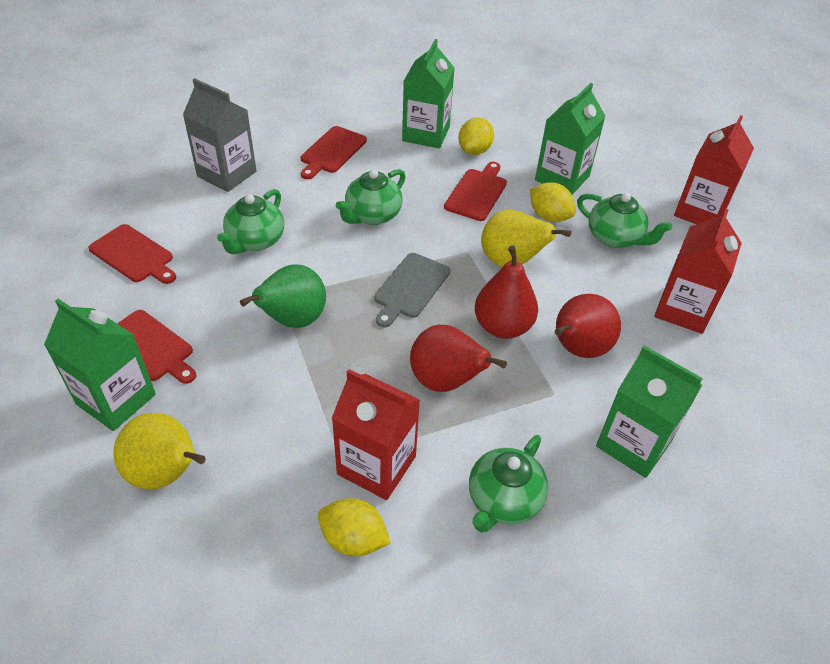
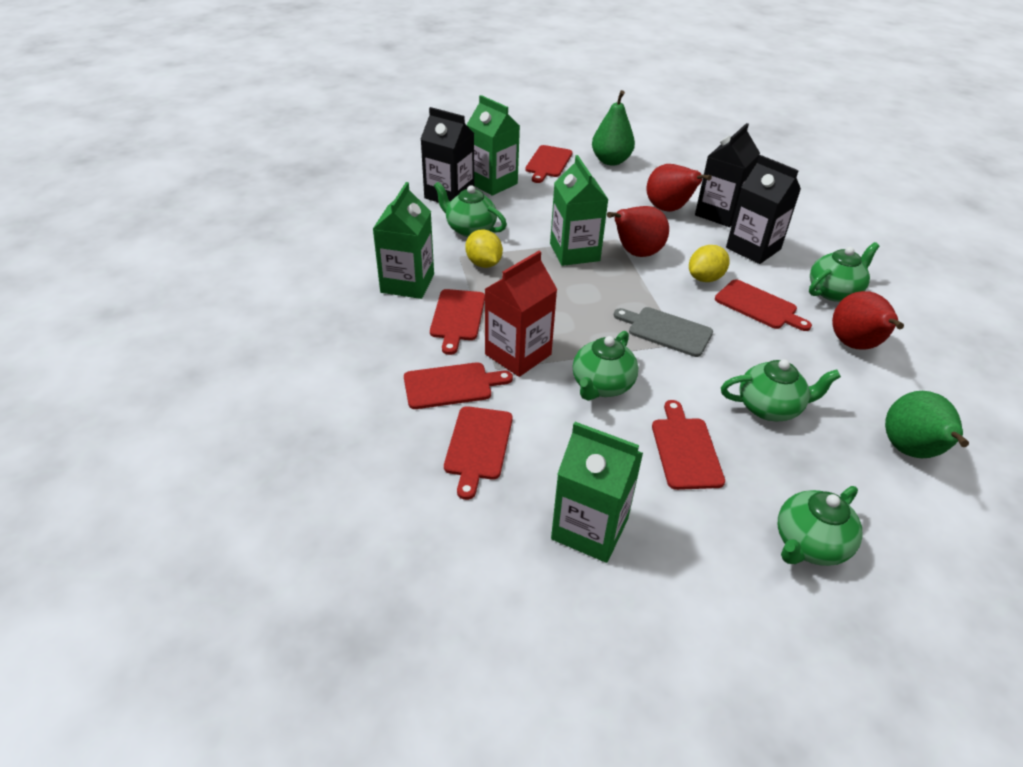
black carton: 0 -> 3
green pear: 1 -> 2
green teapot: 4 -> 5
grey carton: 1 -> 0
red carton: 3 -> 1
red cutting board: 4 -> 6
yellow lemon: 3 -> 2
yellow pear: 2 -> 0

